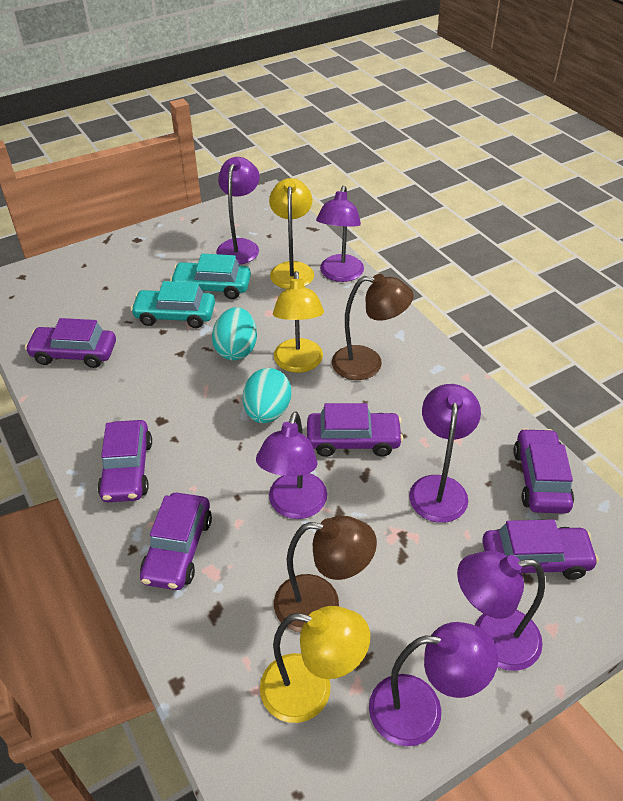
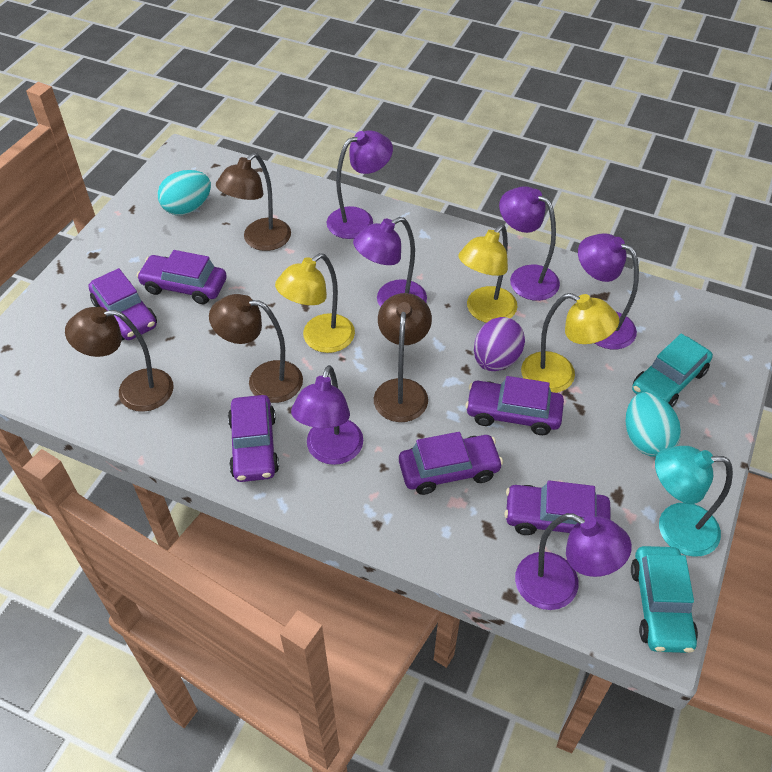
brown lamp: 2 -> 4
purple egg: 0 -> 1
turquoise lamp: 0 -> 1

